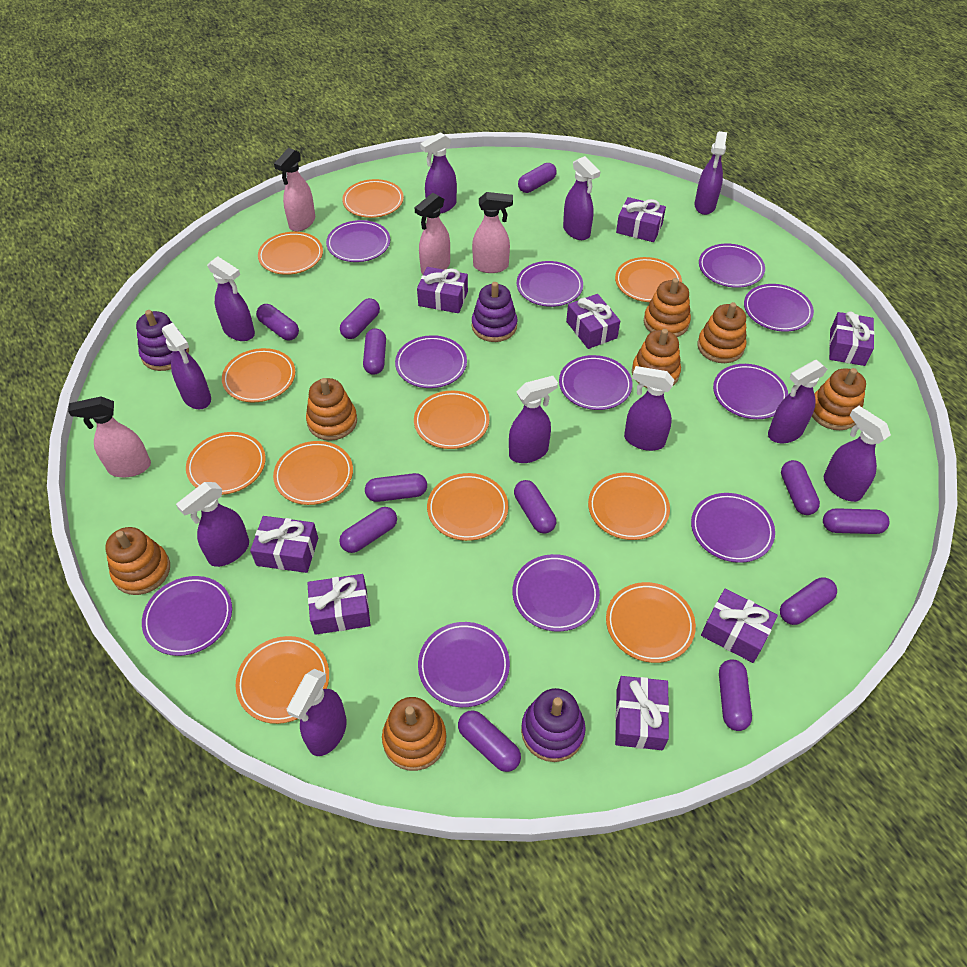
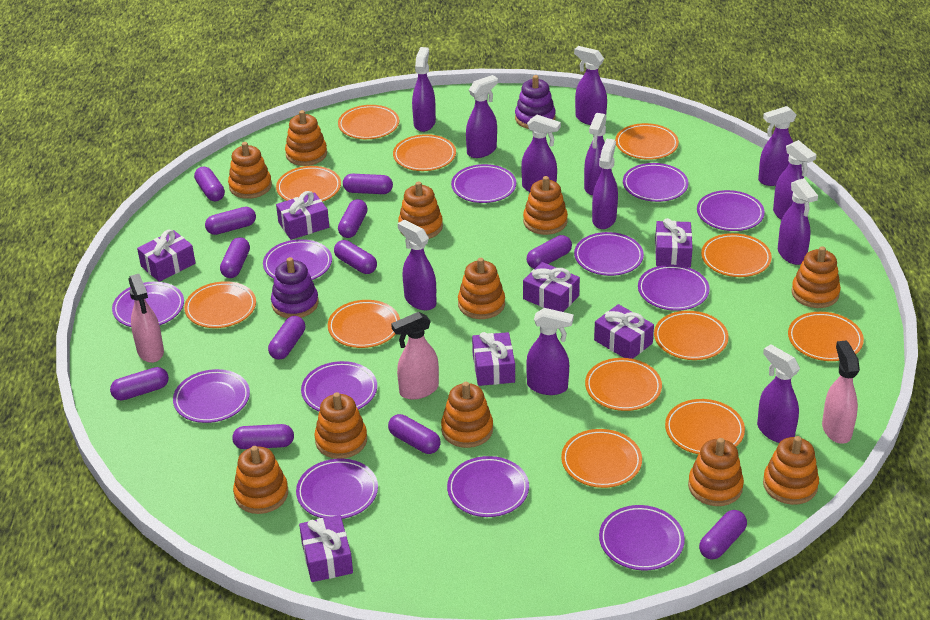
orange plate: 11 -> 12
orange stacking toy: 7 -> 11
pink spray bottle: 4 -> 3
purple gift: 8 -> 7
purple plate: 11 -> 12
purple spray bottle: 11 -> 12
purple stacking toy: 3 -> 2

